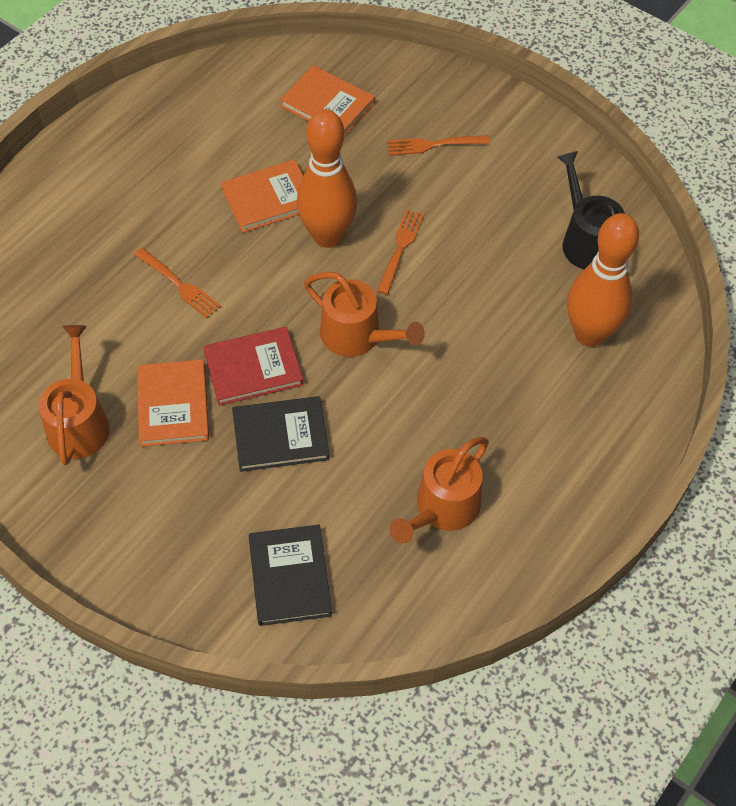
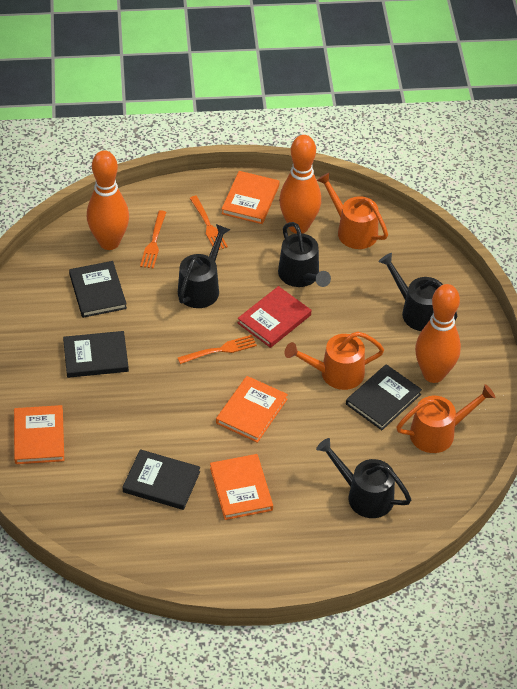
black book: 2 -> 4
black watering can: 1 -> 4
orange book: 3 -> 4
orange bowling pin: 2 -> 3

